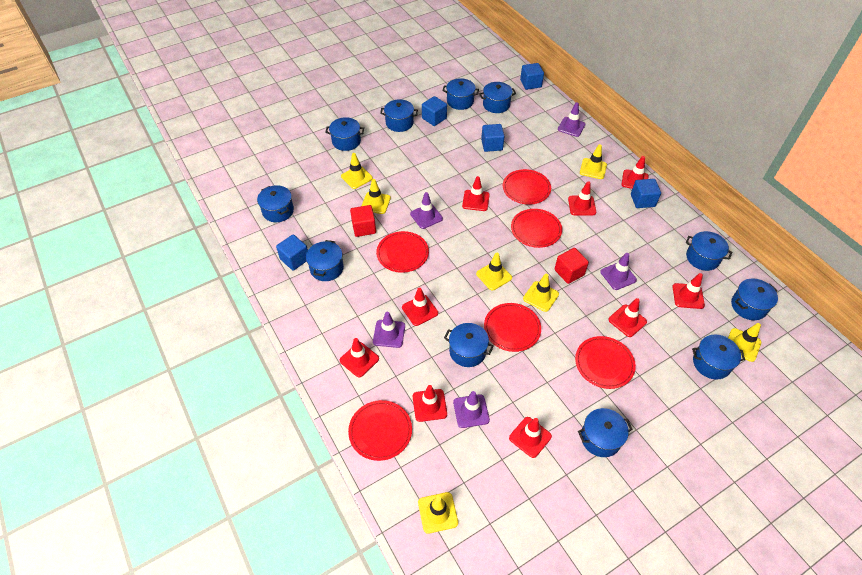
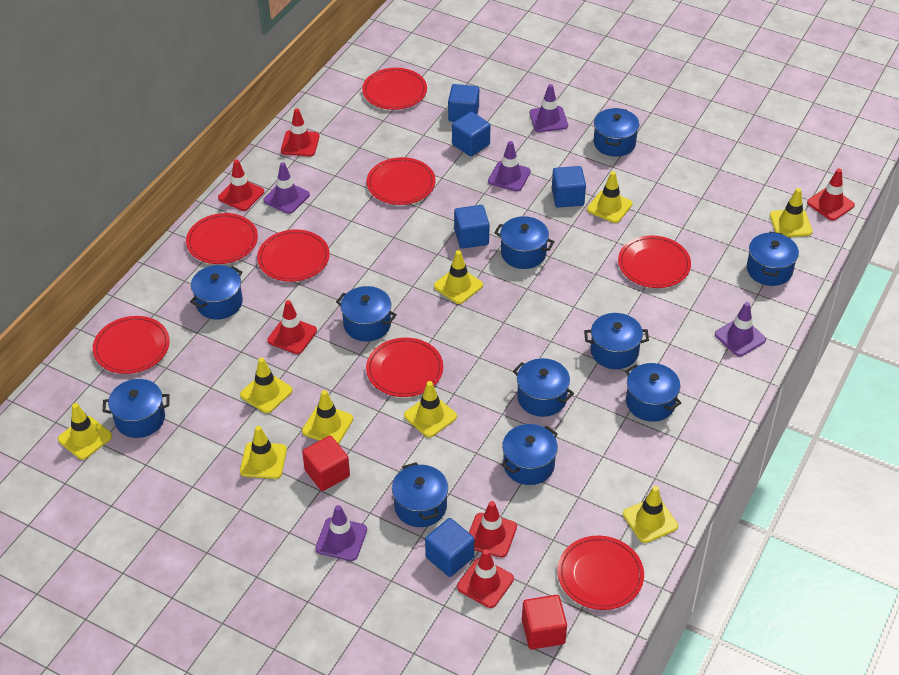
red plate: 6 -> 8
red traffic cone: 9 -> 6
yellow traffic cone: 7 -> 9

